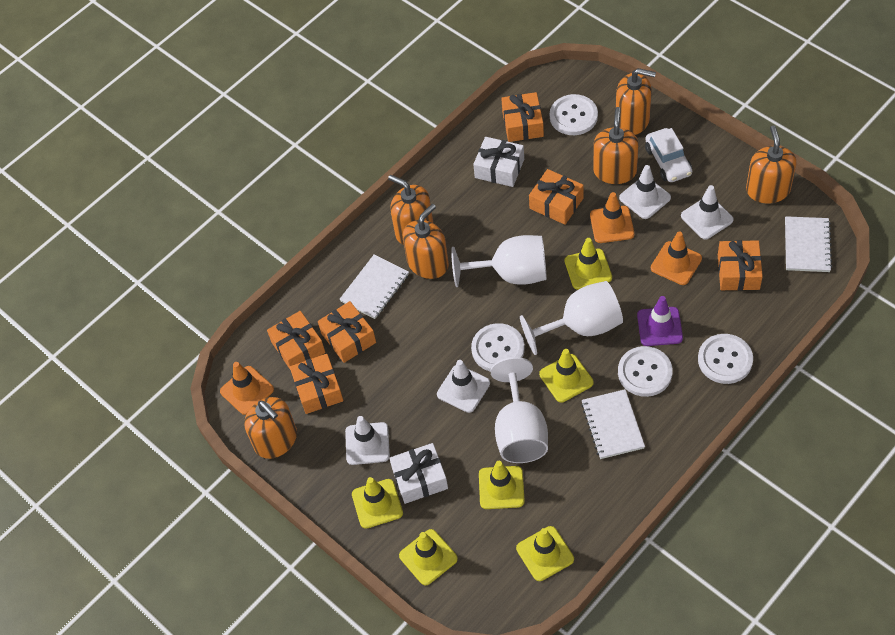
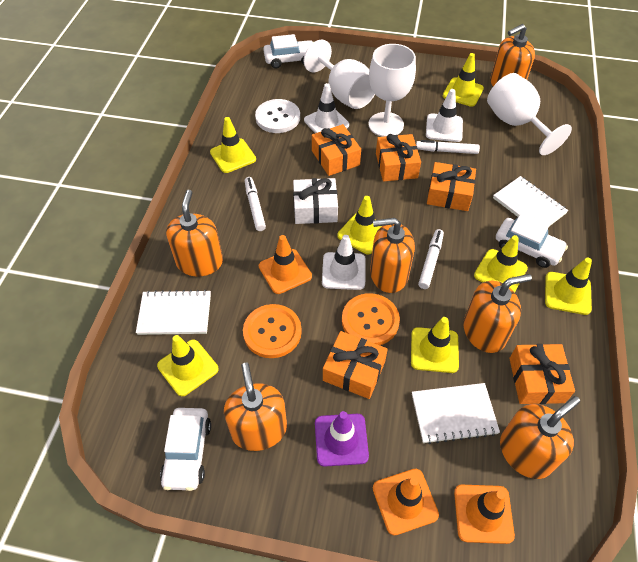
orange button: 0 -> 2
orange gift: 6 -> 5
white button: 4 -> 1
white car: 1 -> 3
white gift: 2 -> 1
white marker: 0 -> 3
white traffic cone: 4 -> 3
yellow traffic cone: 6 -> 7

